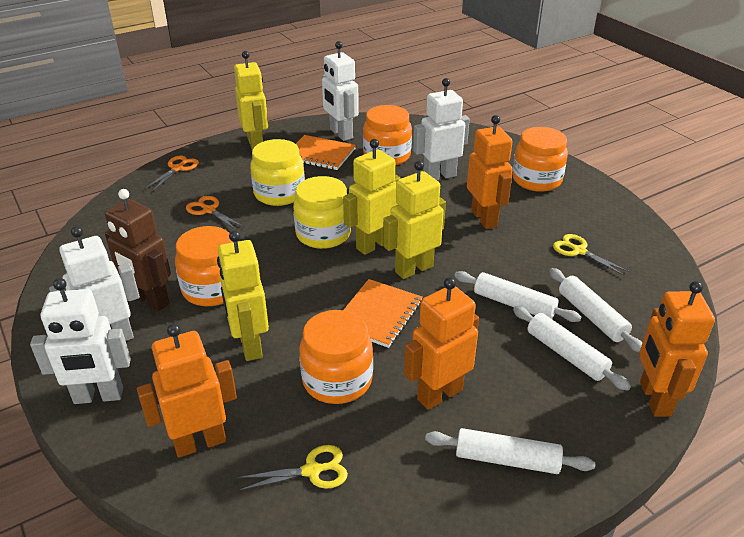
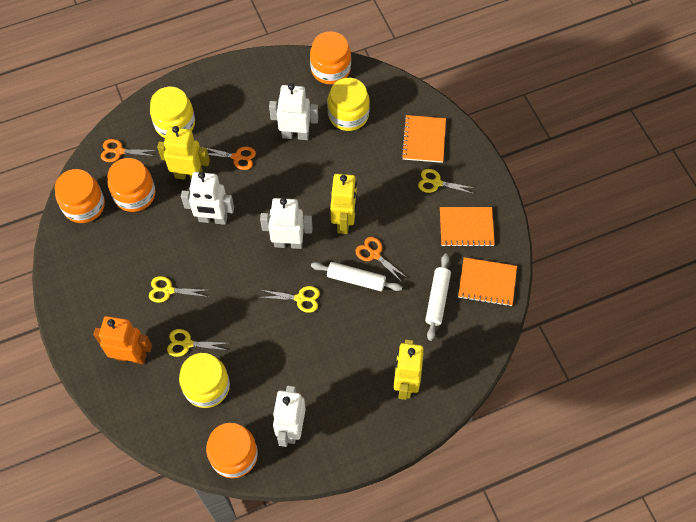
brown robot: 1 -> 0
orange notebook: 2 -> 3
orange robot: 4 -> 1
orange scissors: 2 -> 3
white rolling pin: 4 -> 2
yellow jar: 2 -> 3
yellow robot: 4 -> 3
yellow scissors: 2 -> 4

